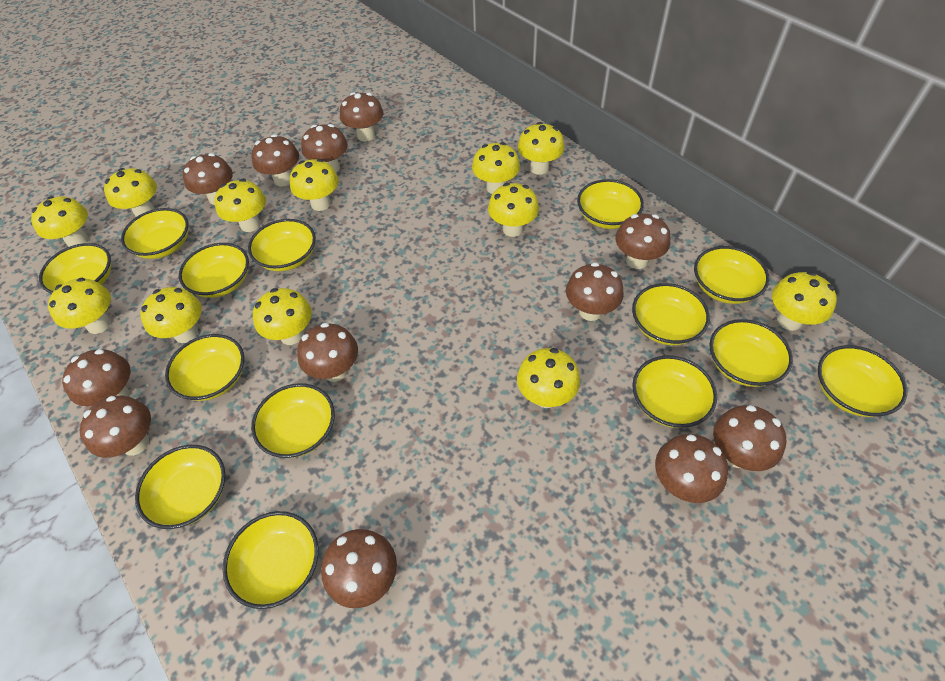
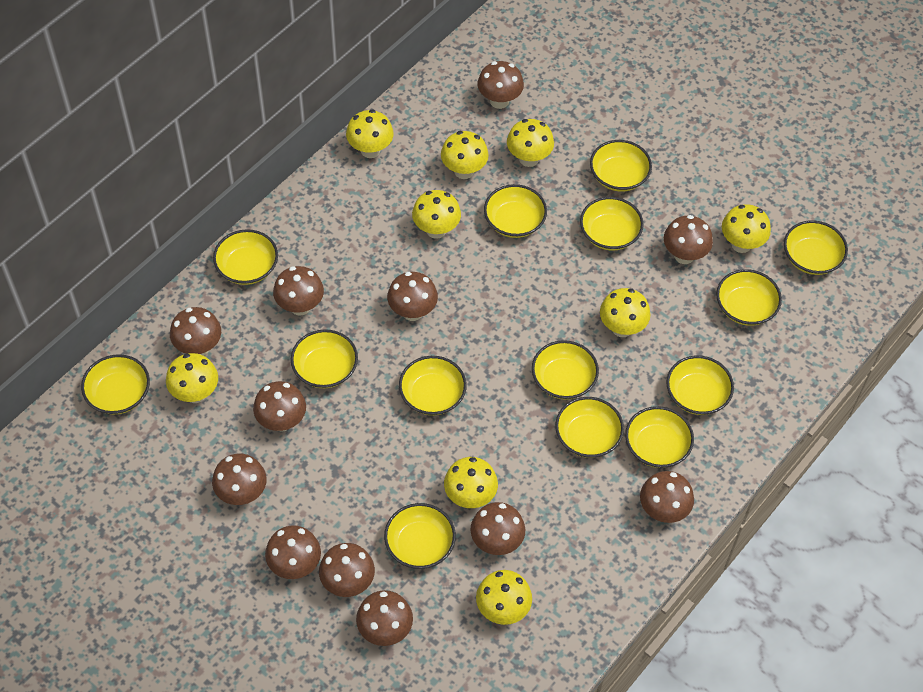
yellow mushroom: 12 -> 9

